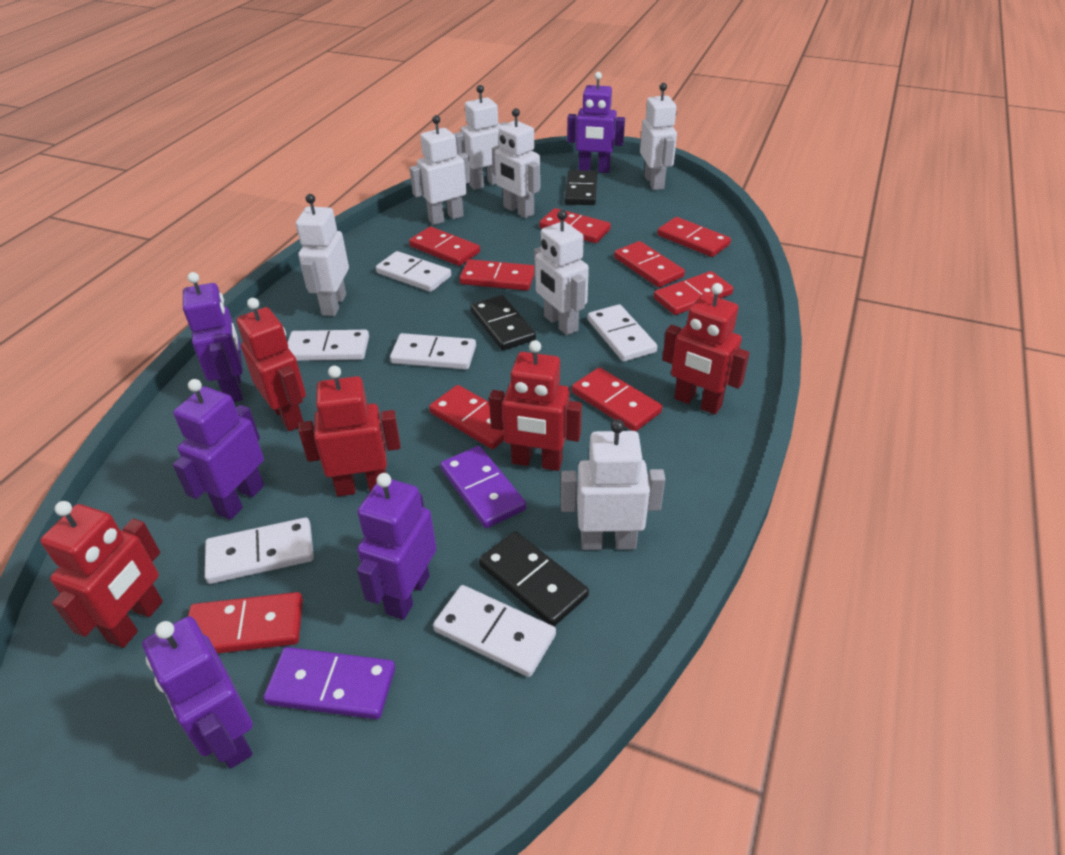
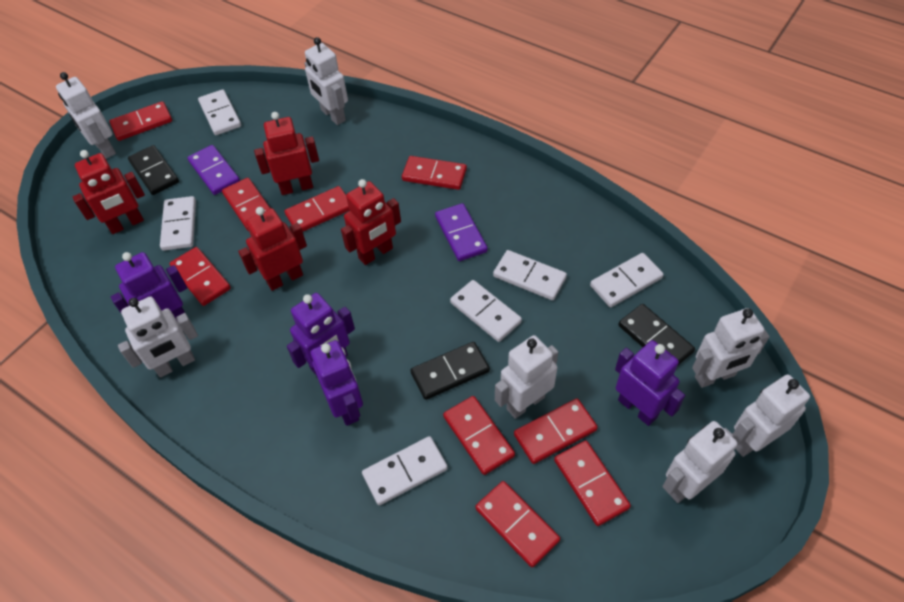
purple robot: 5 -> 4
red robot: 5 -> 4

